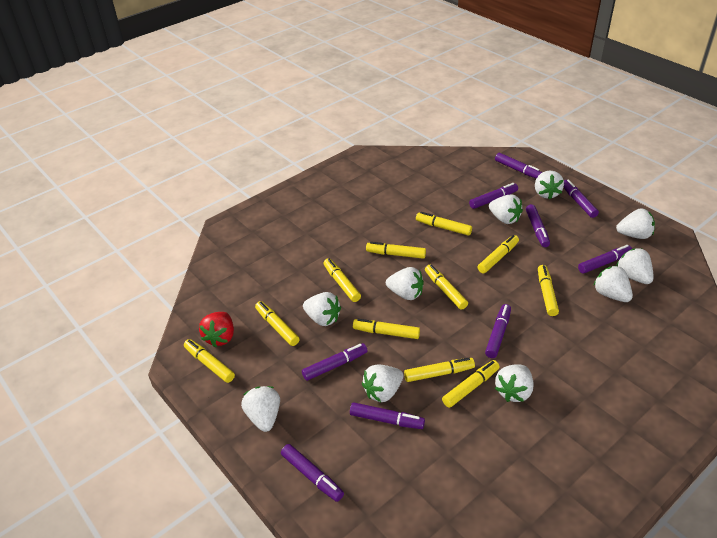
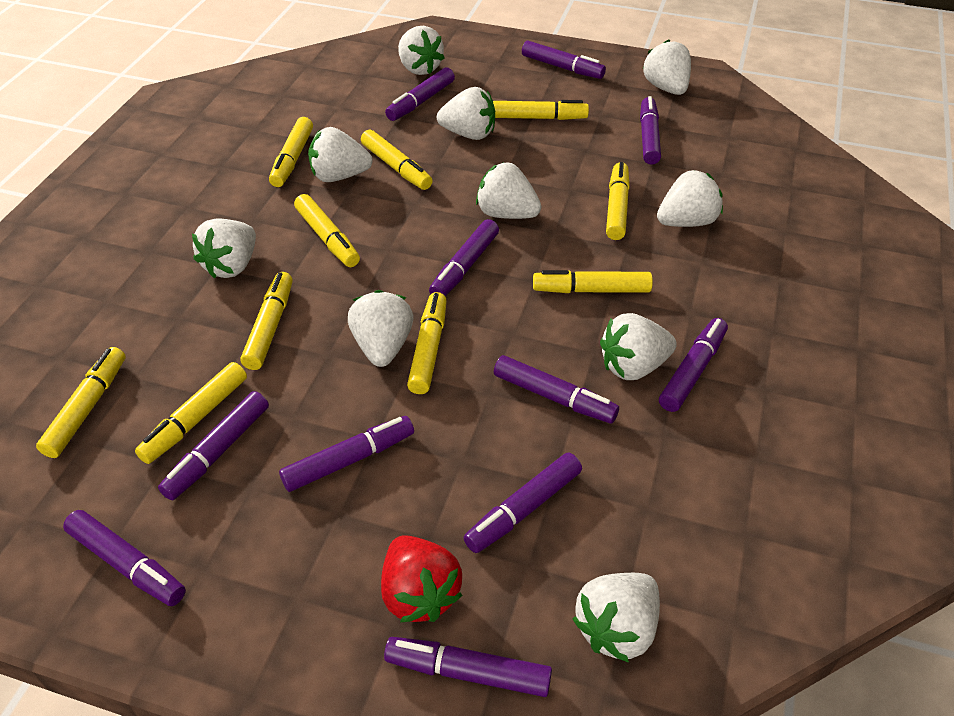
purple marker: 9 -> 11
yellow marker: 11 -> 10

